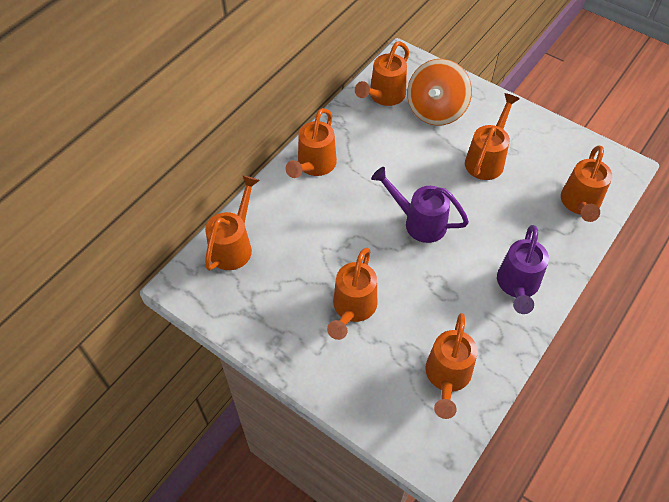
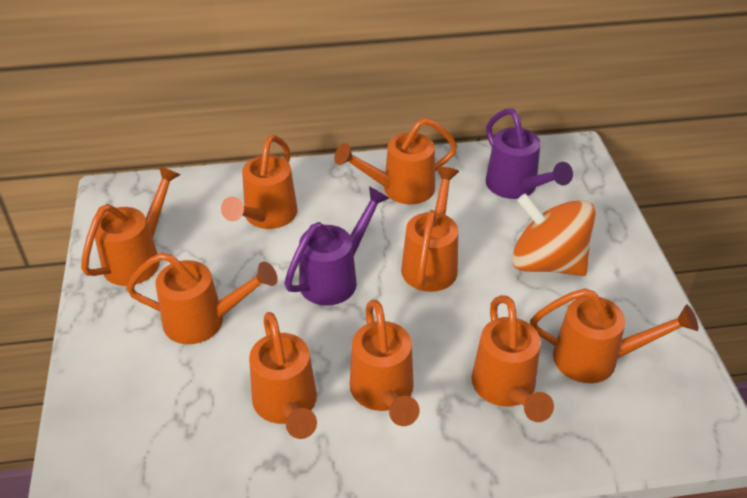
orange watering can: 7 -> 9

